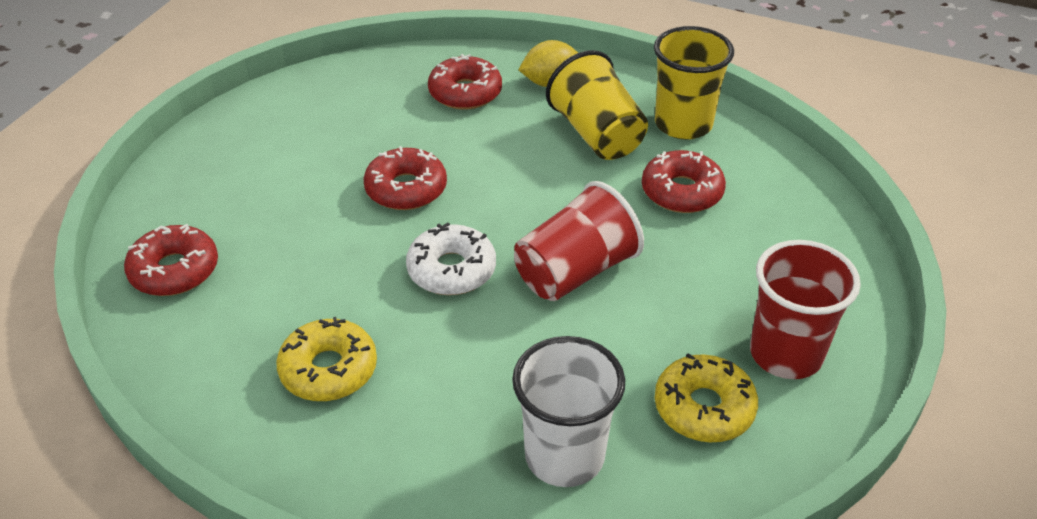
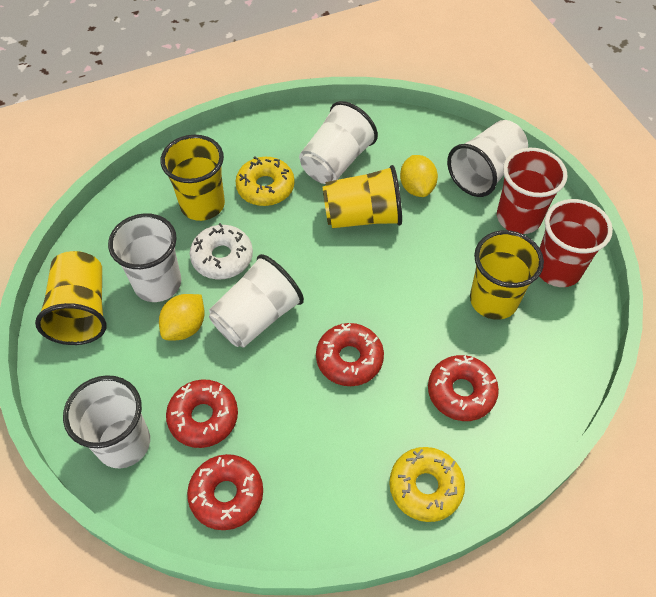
white cup: 1 -> 5
yellow cup: 2 -> 4
yellow lemon: 1 -> 2

